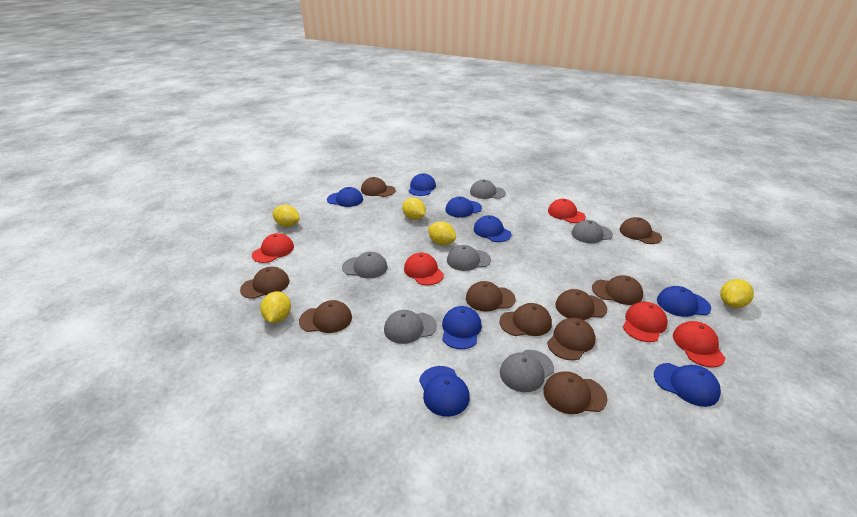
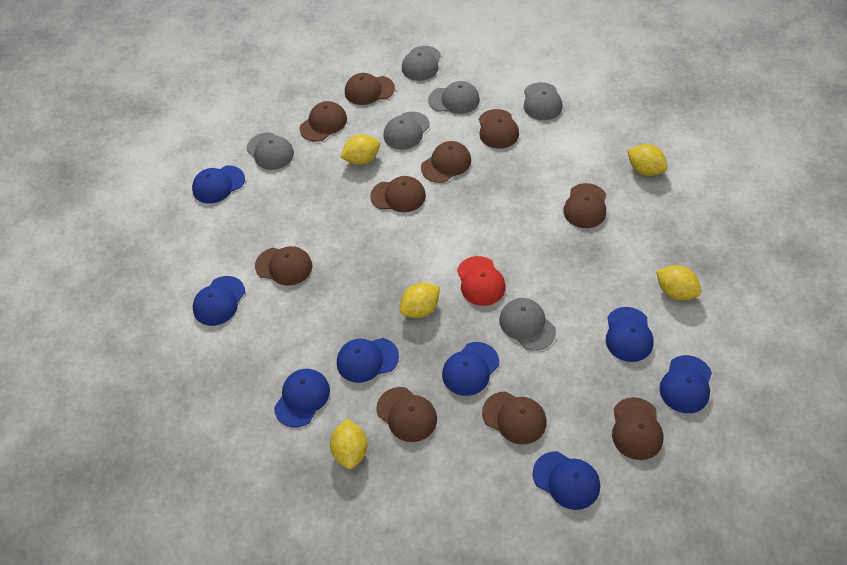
red cap: 5 -> 1

